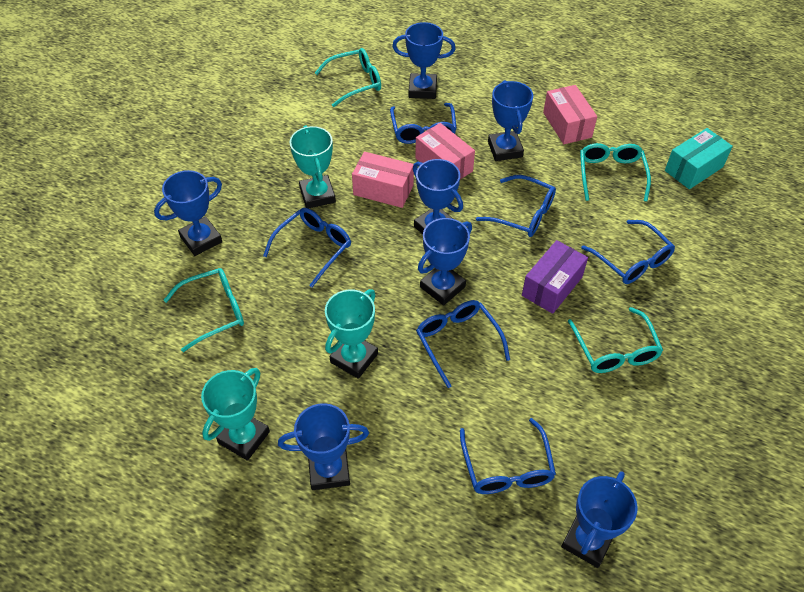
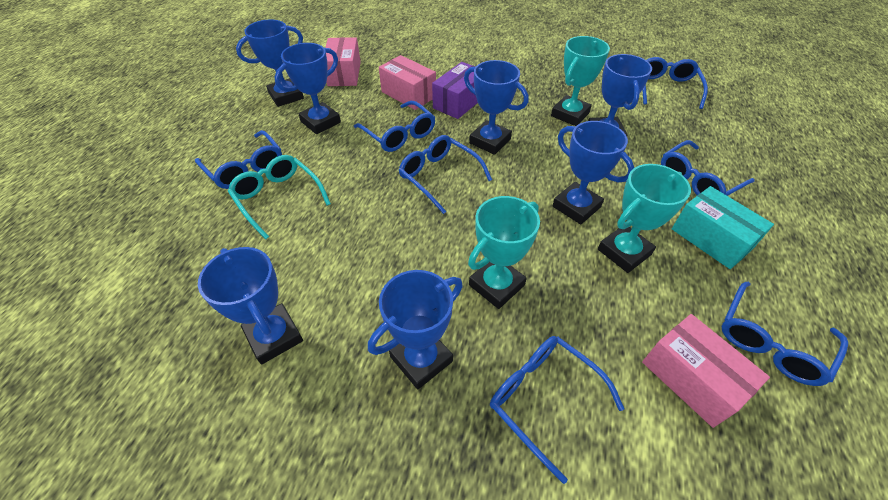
blue glasses: 6 -> 7
turquoise glasses: 4 -> 1

